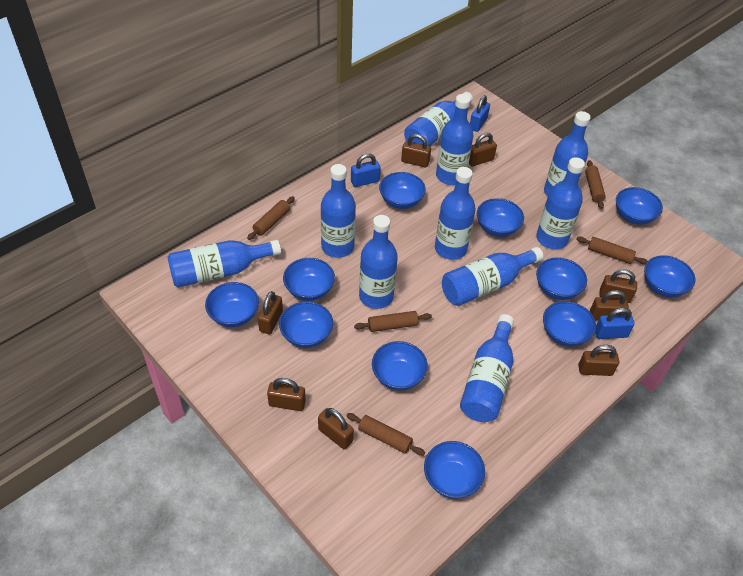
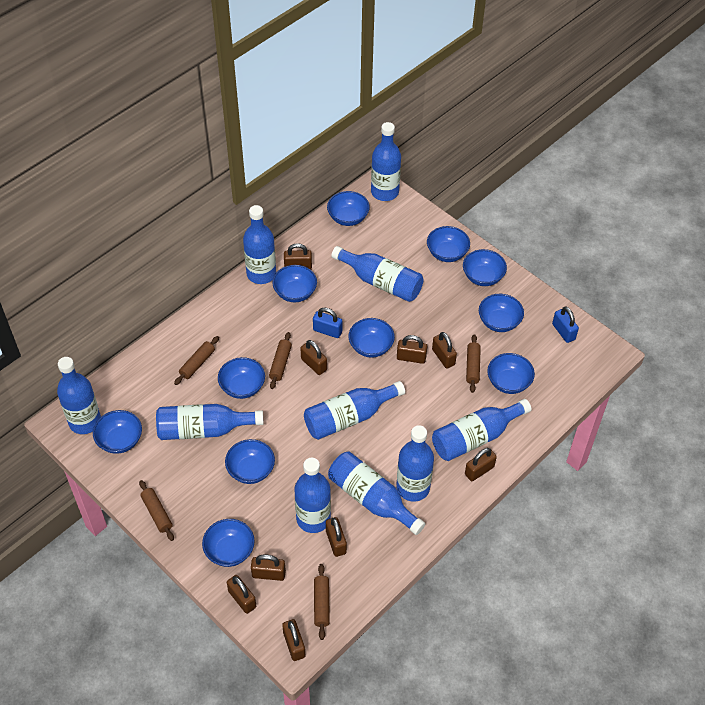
blue padlock: 3 -> 2
brown padlock: 8 -> 9

